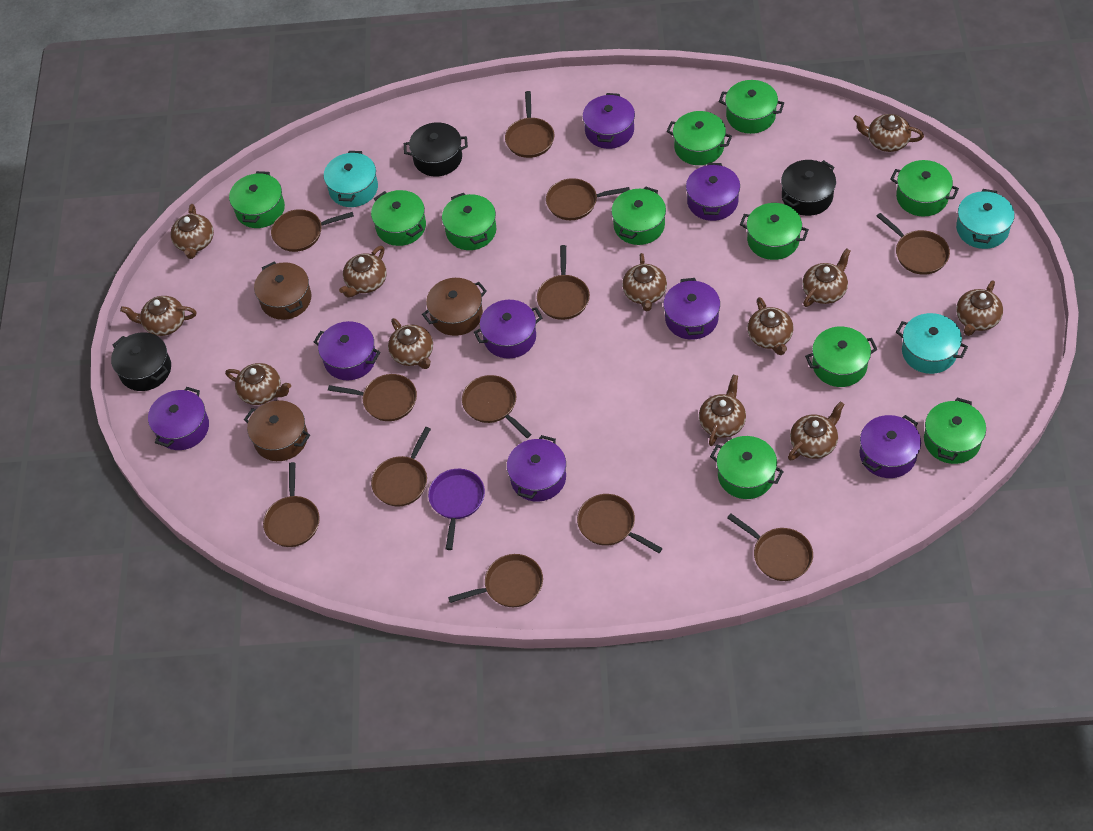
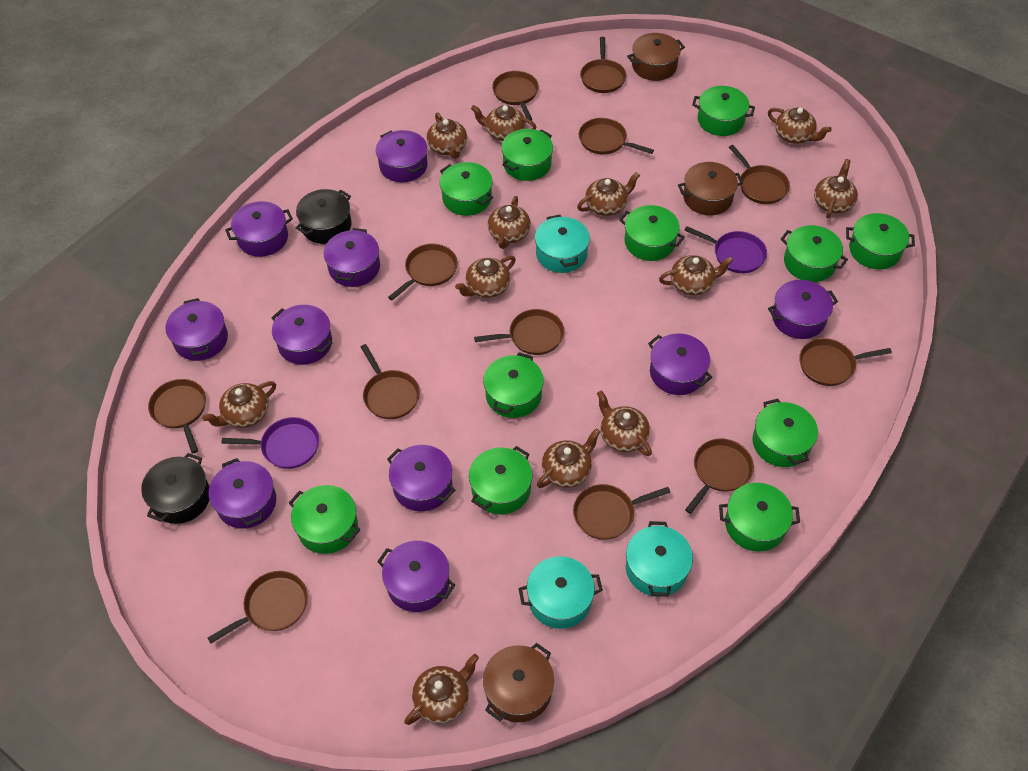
black pot: 3 -> 2
purple pan: 1 -> 2
purple pot: 8 -> 10

